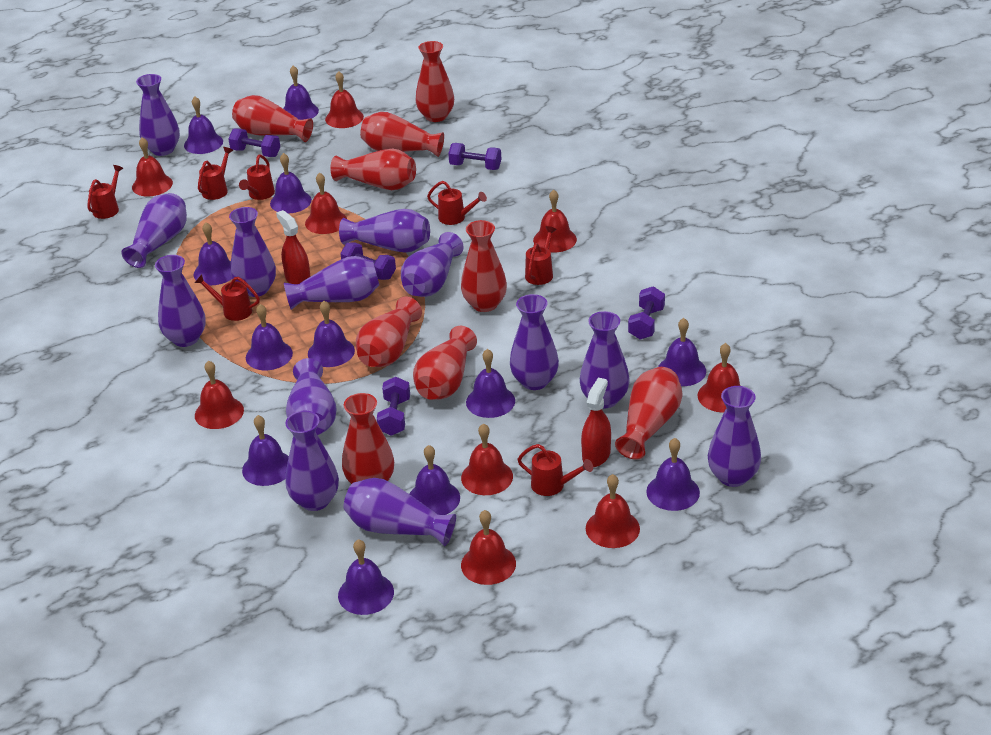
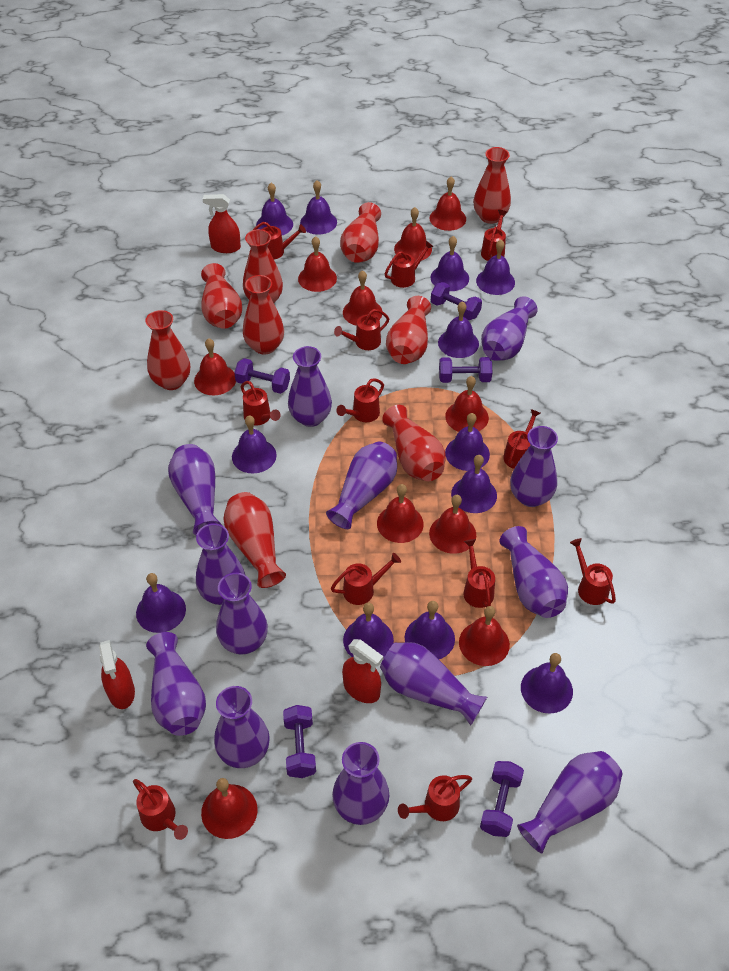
red bell: 9 -> 10
red spray bottle: 2 -> 3
red watering can: 7 -> 12

